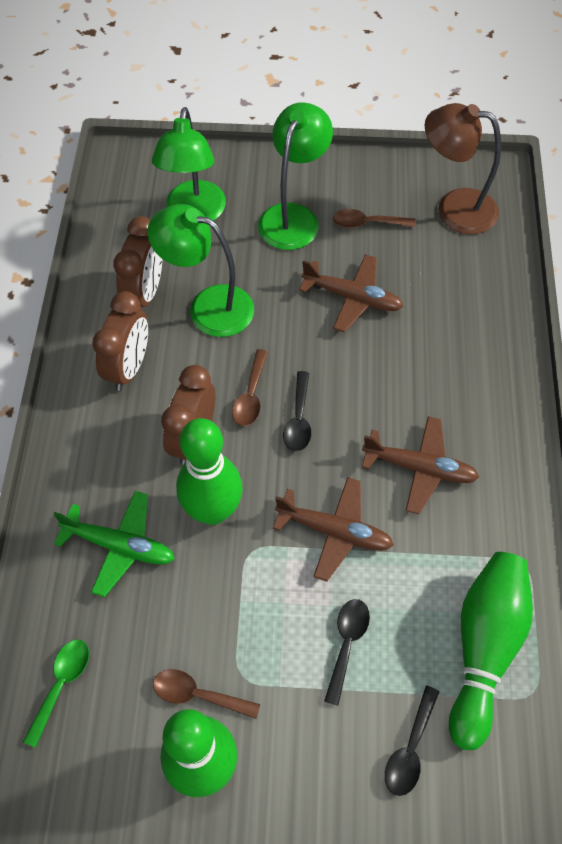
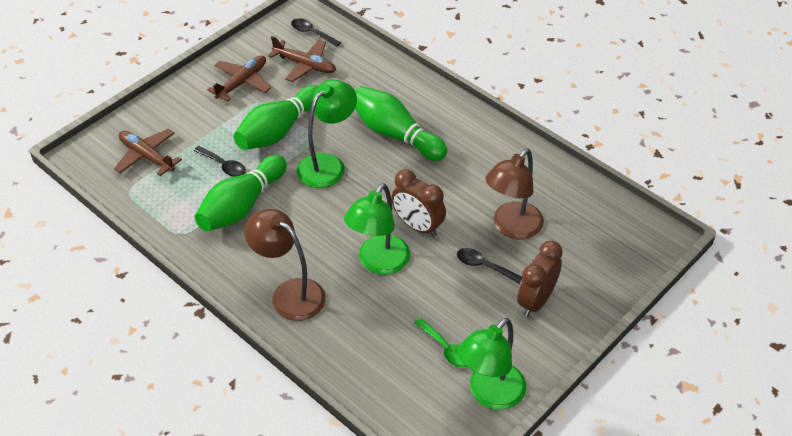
brown clock: 3 -> 2
brown lamp: 1 -> 2
brown spoon: 3 -> 0
green plane: 1 -> 0

